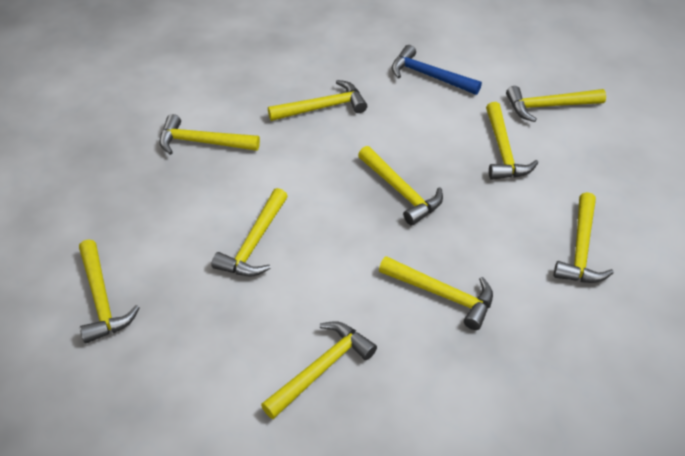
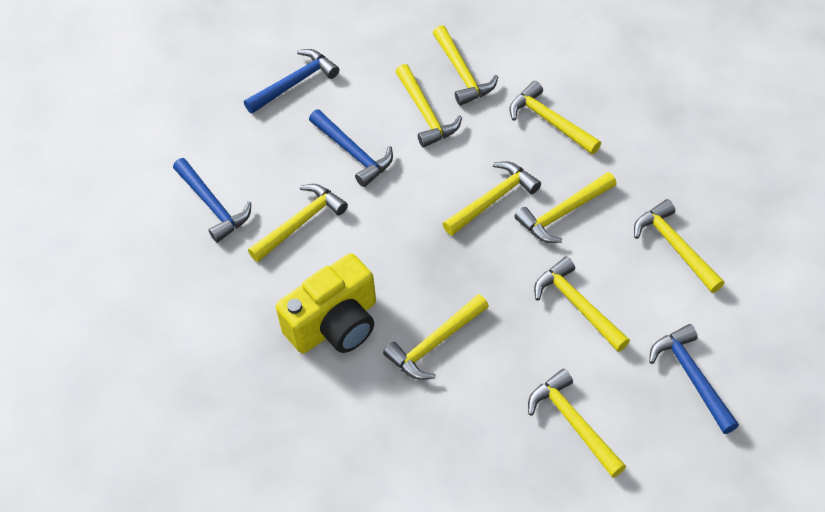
blue hammer: 1 -> 4
yellow camera: 0 -> 1

